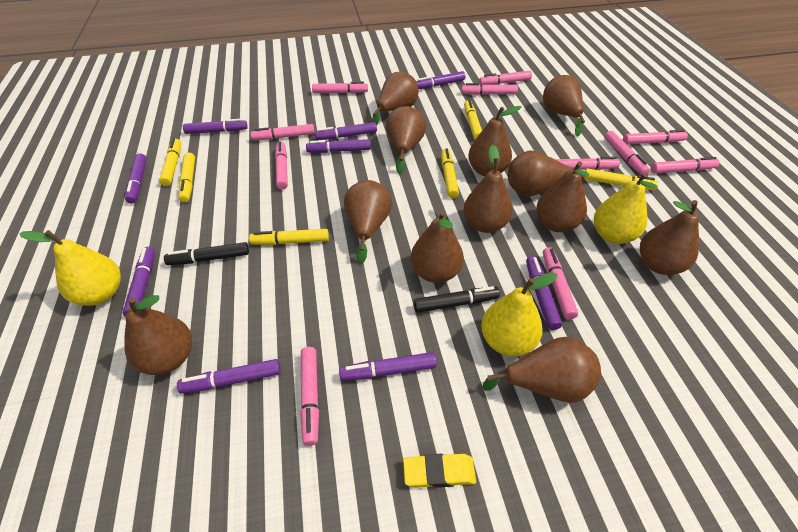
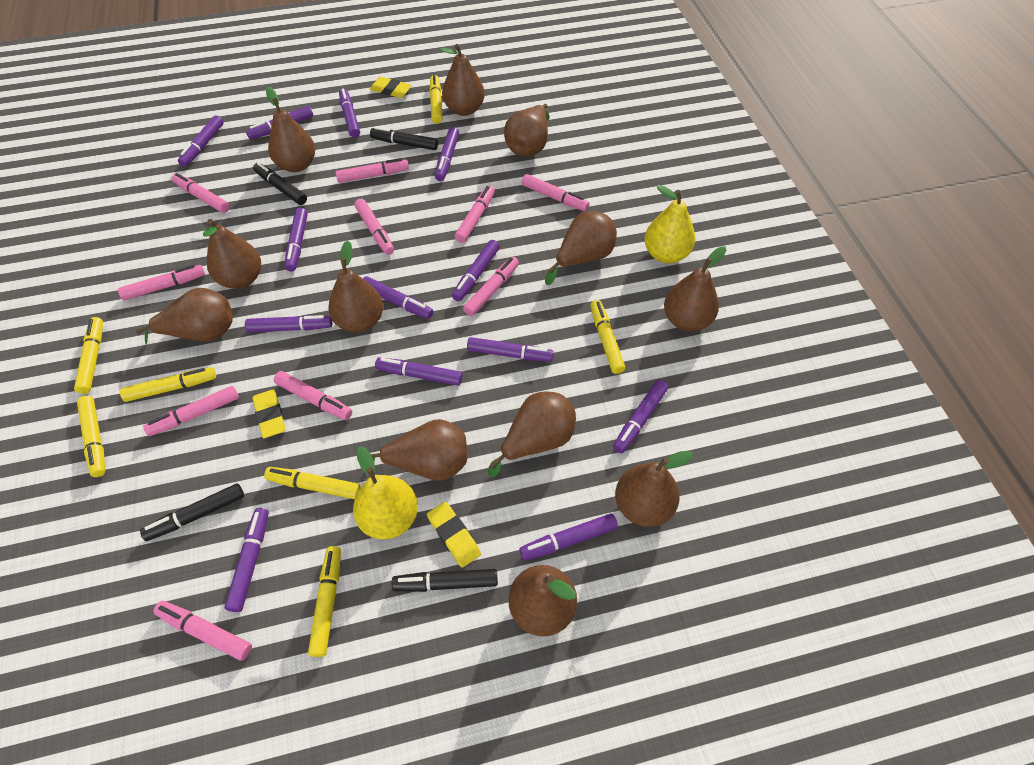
black marker: 2 -> 4
pink marker: 11 -> 10
purple marker: 9 -> 13
yellow eraser: 1 -> 3
yellow marker: 6 -> 7
yellow pear: 3 -> 2

